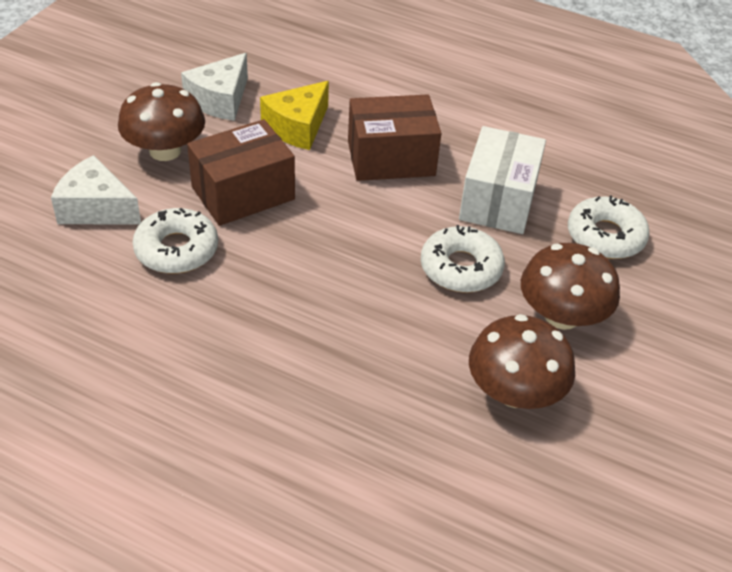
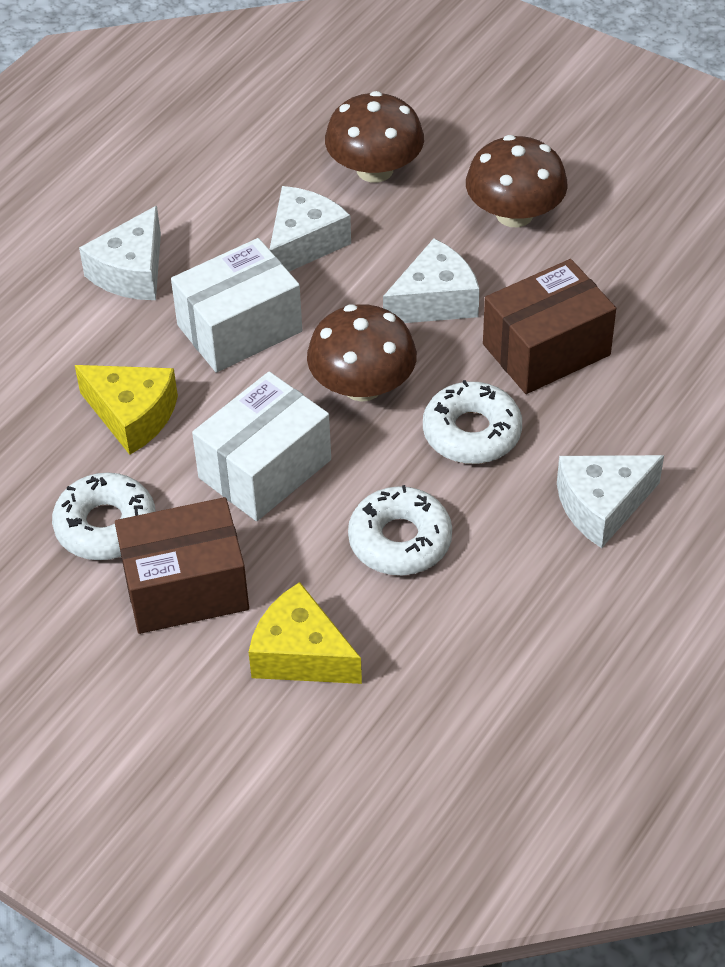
white box: 1 -> 2
white cheese: 2 -> 4
yellow cheese: 1 -> 2

